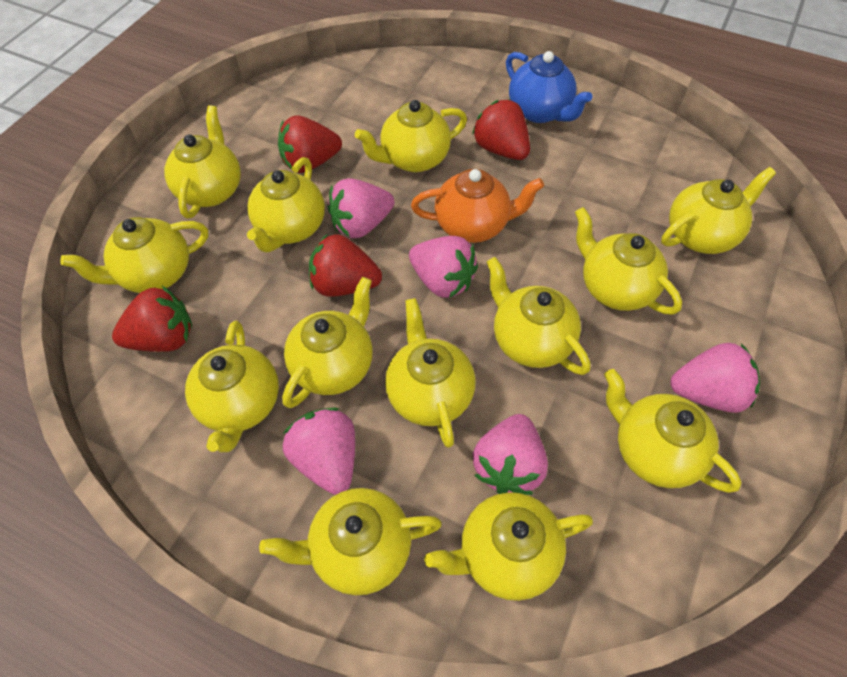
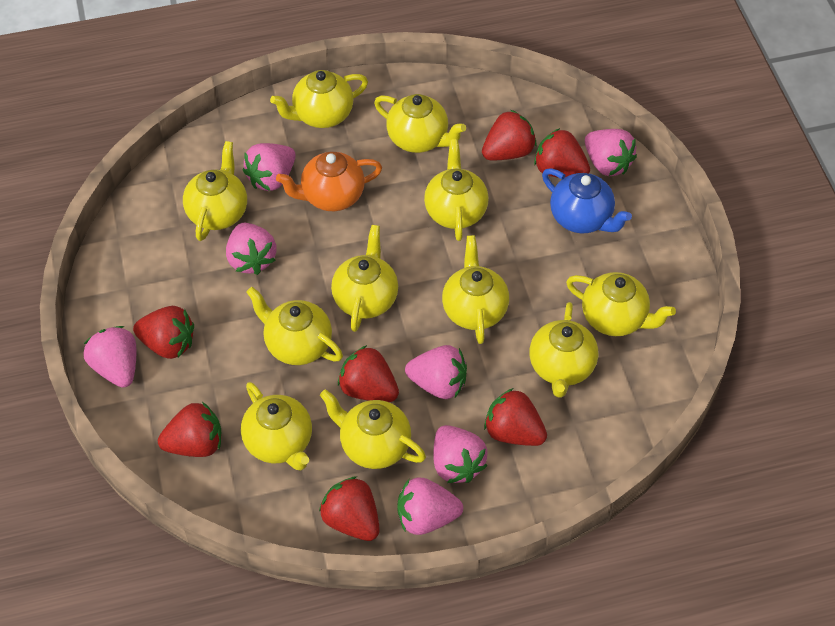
pink strawberry: 5 -> 7
red strawberry: 4 -> 7
yellow teapot: 13 -> 11

